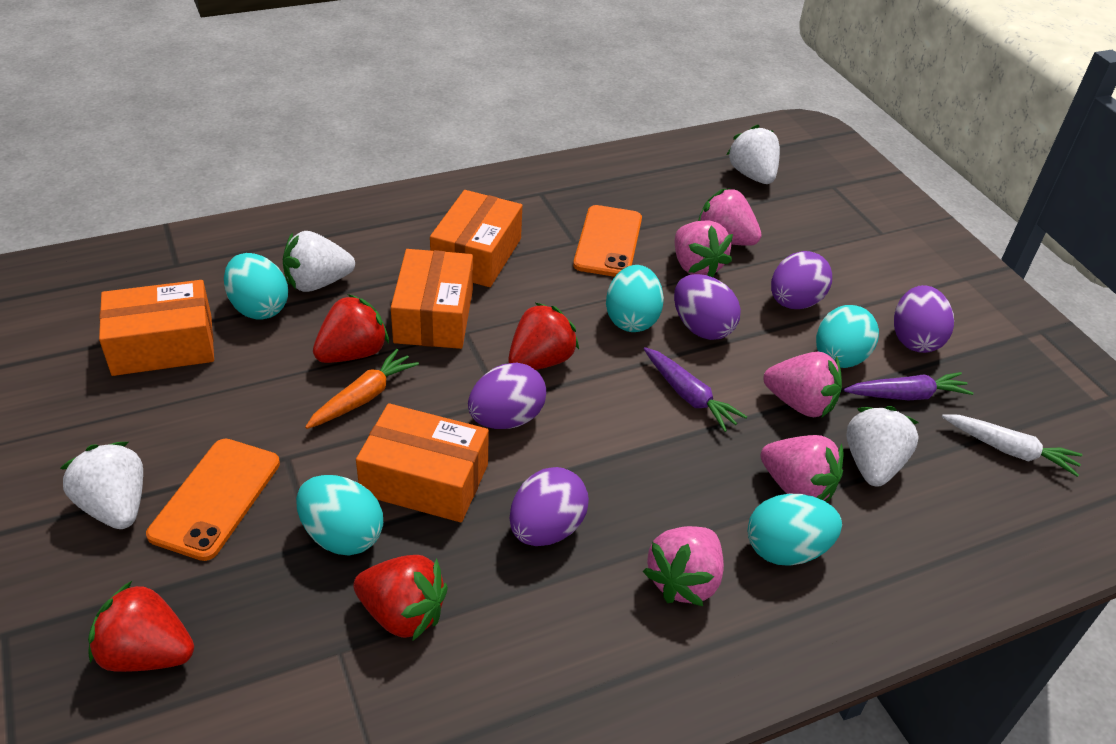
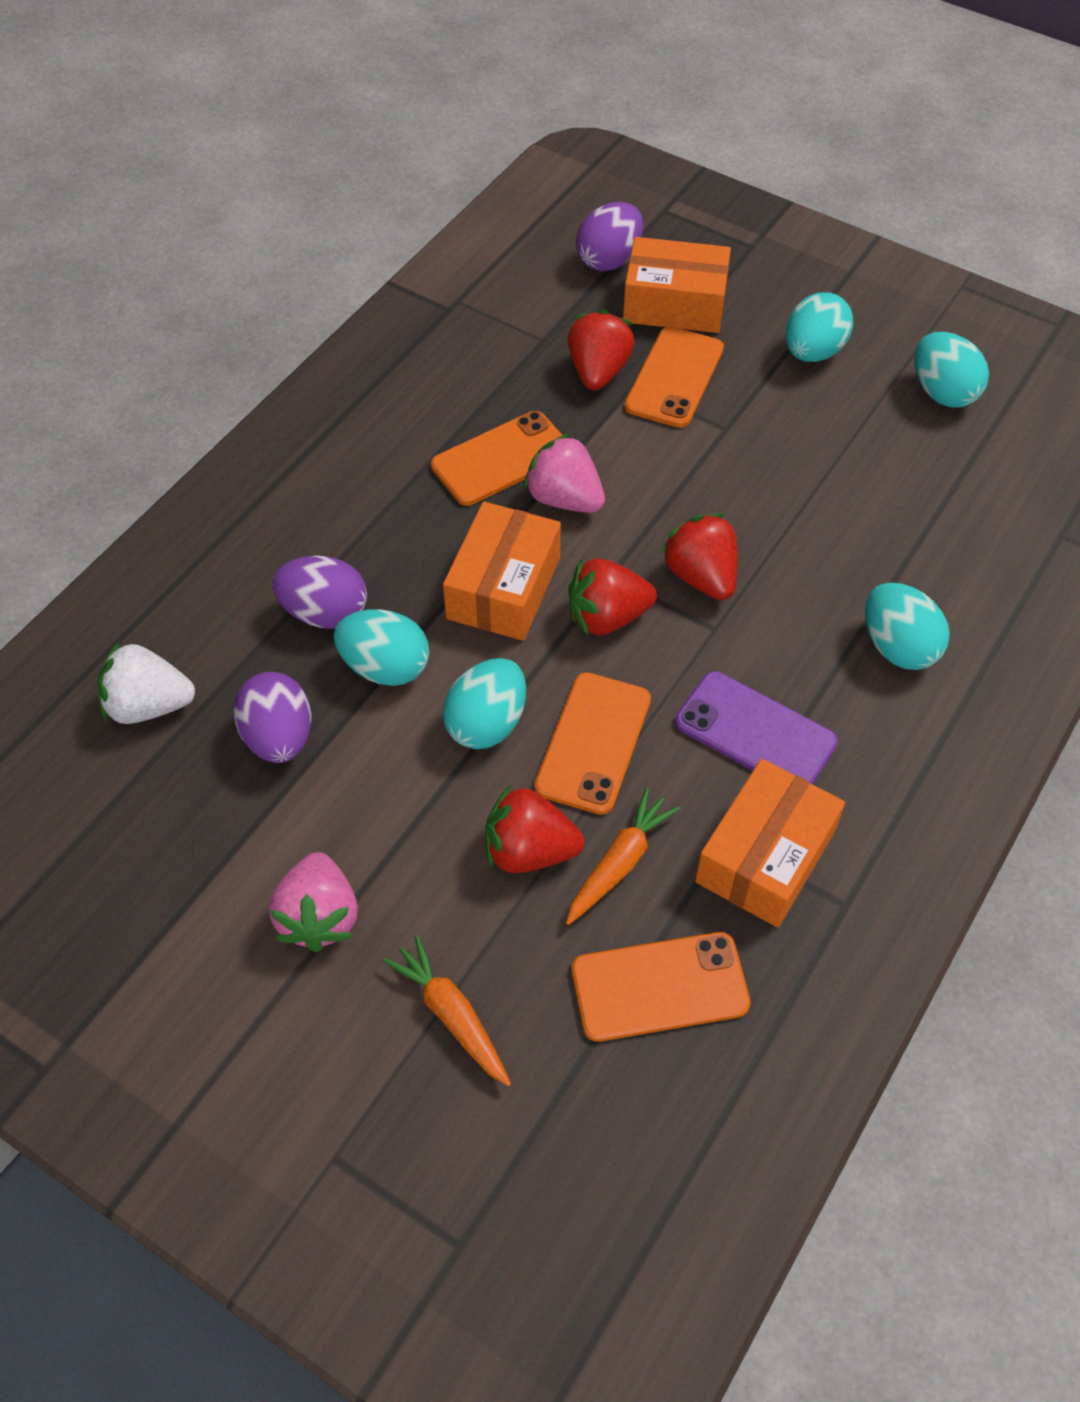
orange box: 4 -> 3
orange carrot: 1 -> 2
orange phone: 2 -> 4
pink strawberry: 5 -> 2
purple carrot: 2 -> 0
purple egg: 5 -> 3
purple phone: 0 -> 1
white carrot: 1 -> 0
white strawberry: 4 -> 1

